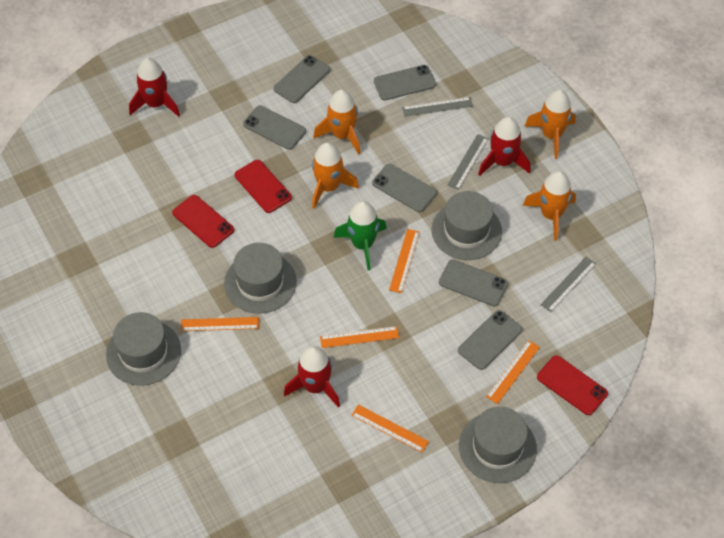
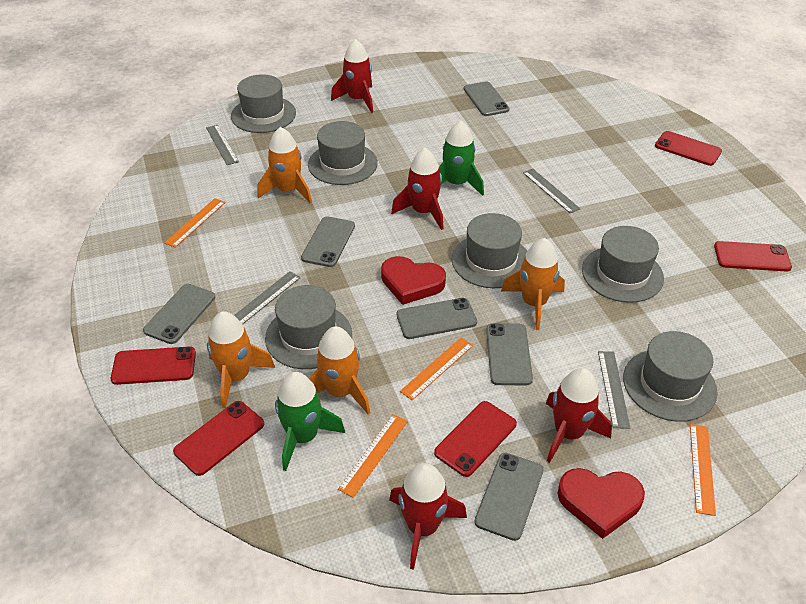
green rocket: 1 -> 2
grey hat: 4 -> 6
grey ruler: 3 -> 4
orange ruler: 5 -> 4
red heart: 0 -> 2
red phone: 3 -> 5
red rocket: 3 -> 4

